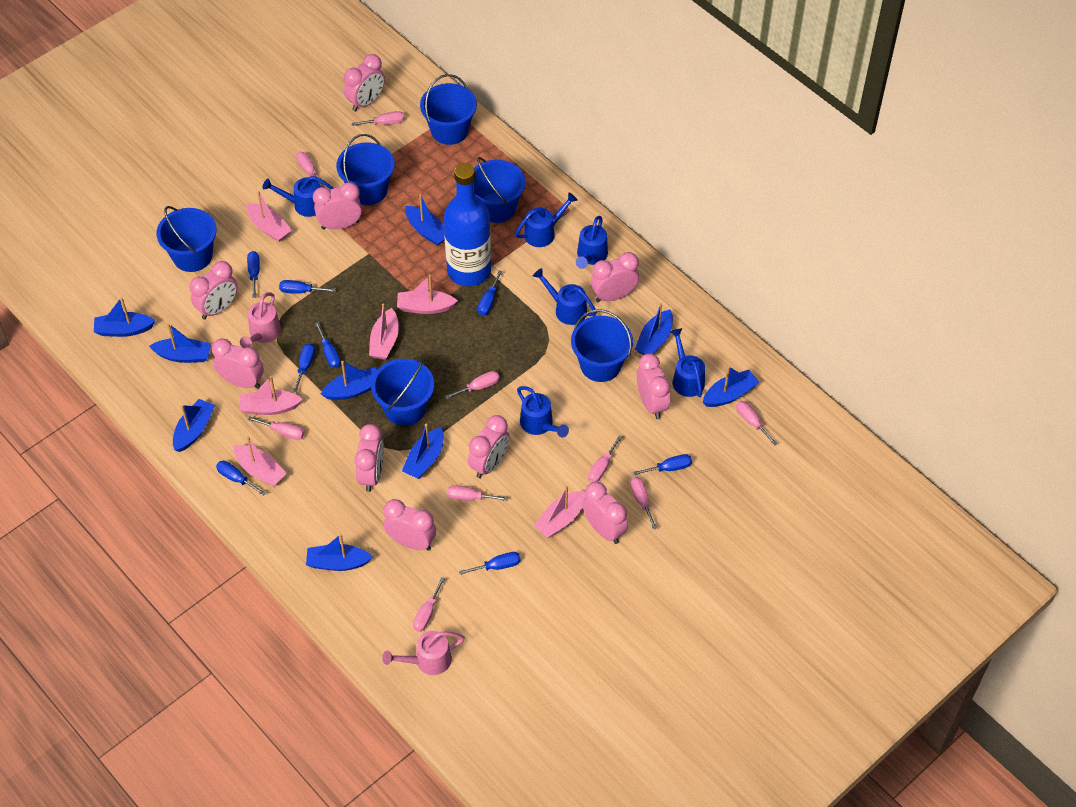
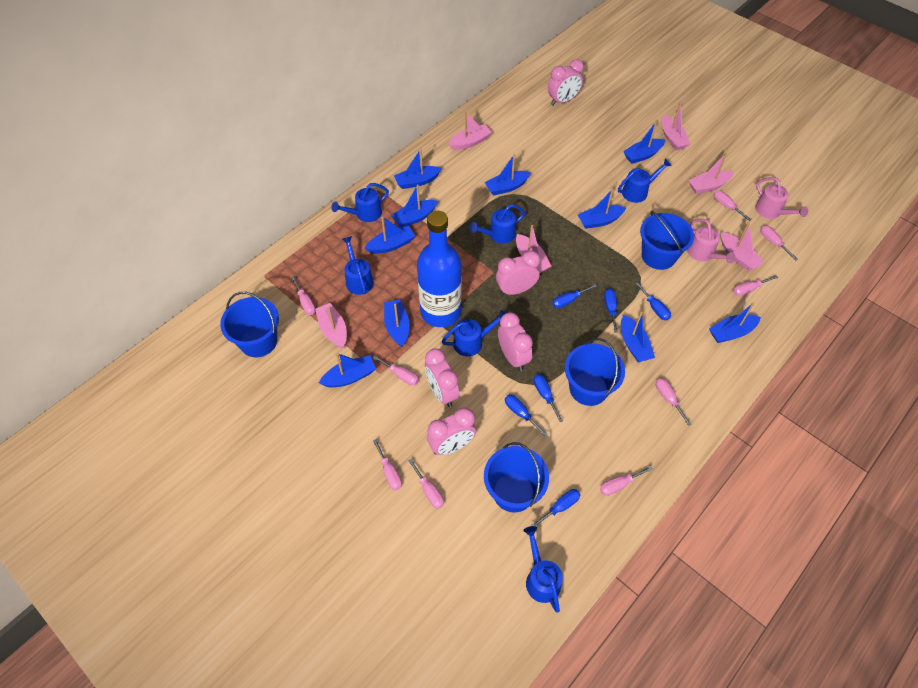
blue boat: 9 -> 10
blue bucket: 6 -> 4
blue screwdriver: 8 -> 6
pink clock: 10 -> 5

